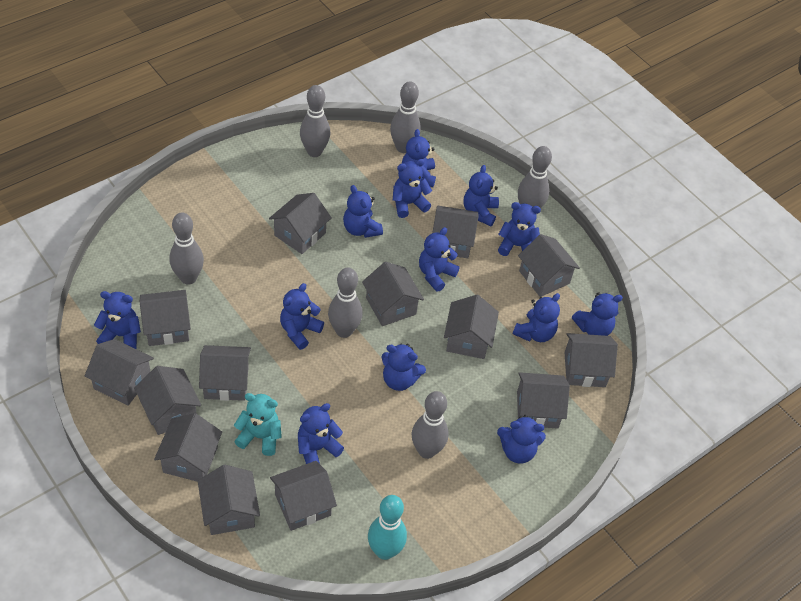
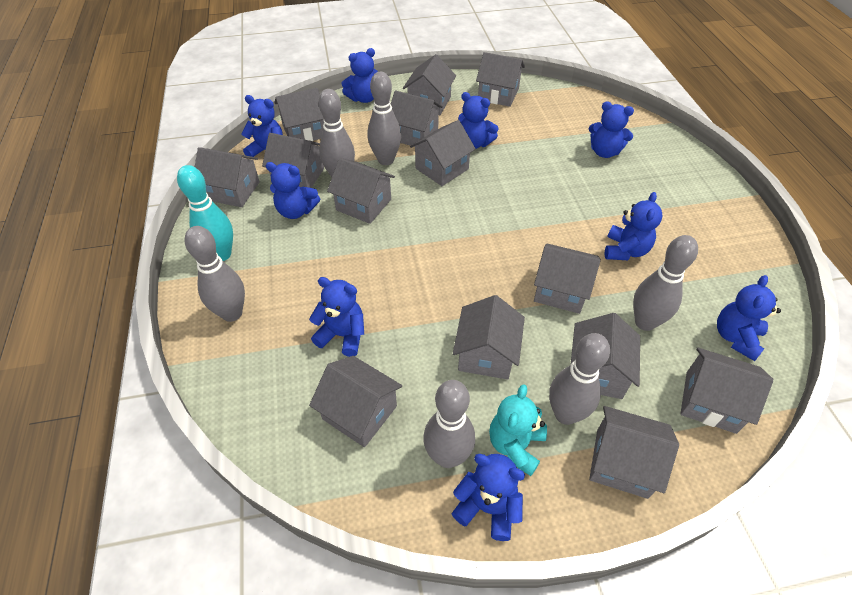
blue teddy bear: 13 -> 9

